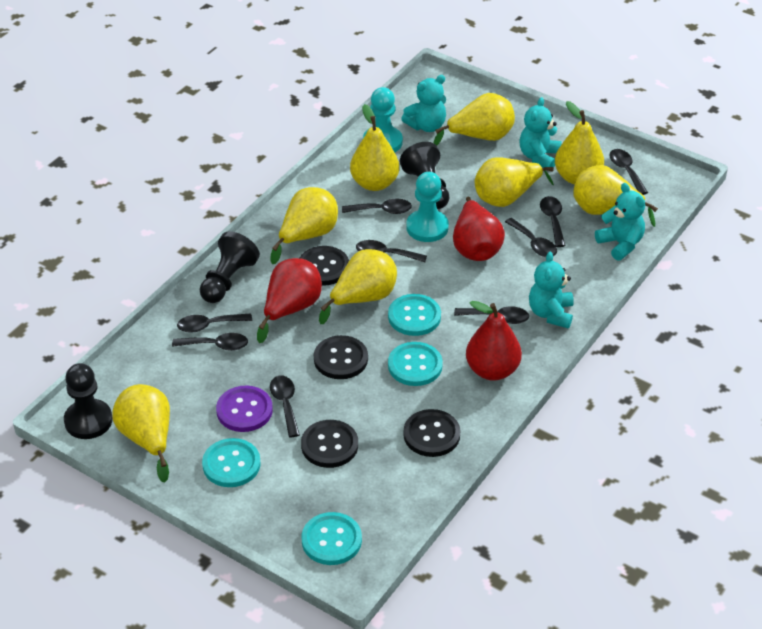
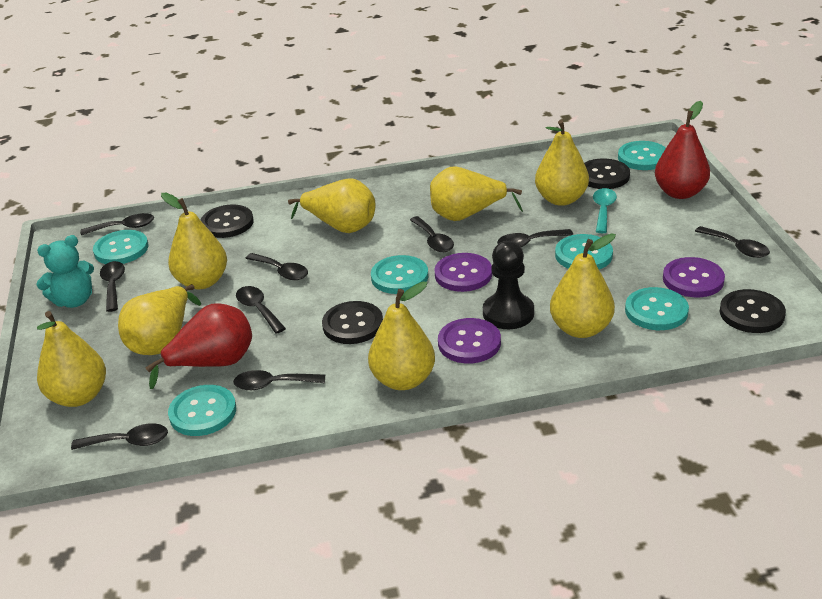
black pawn: 3 -> 1
purple button: 1 -> 3
red pear: 3 -> 2
turquoise button: 4 -> 6
turquoise pawn: 2 -> 0
turquoise spoon: 0 -> 1
turquoise teddy bear: 4 -> 1

